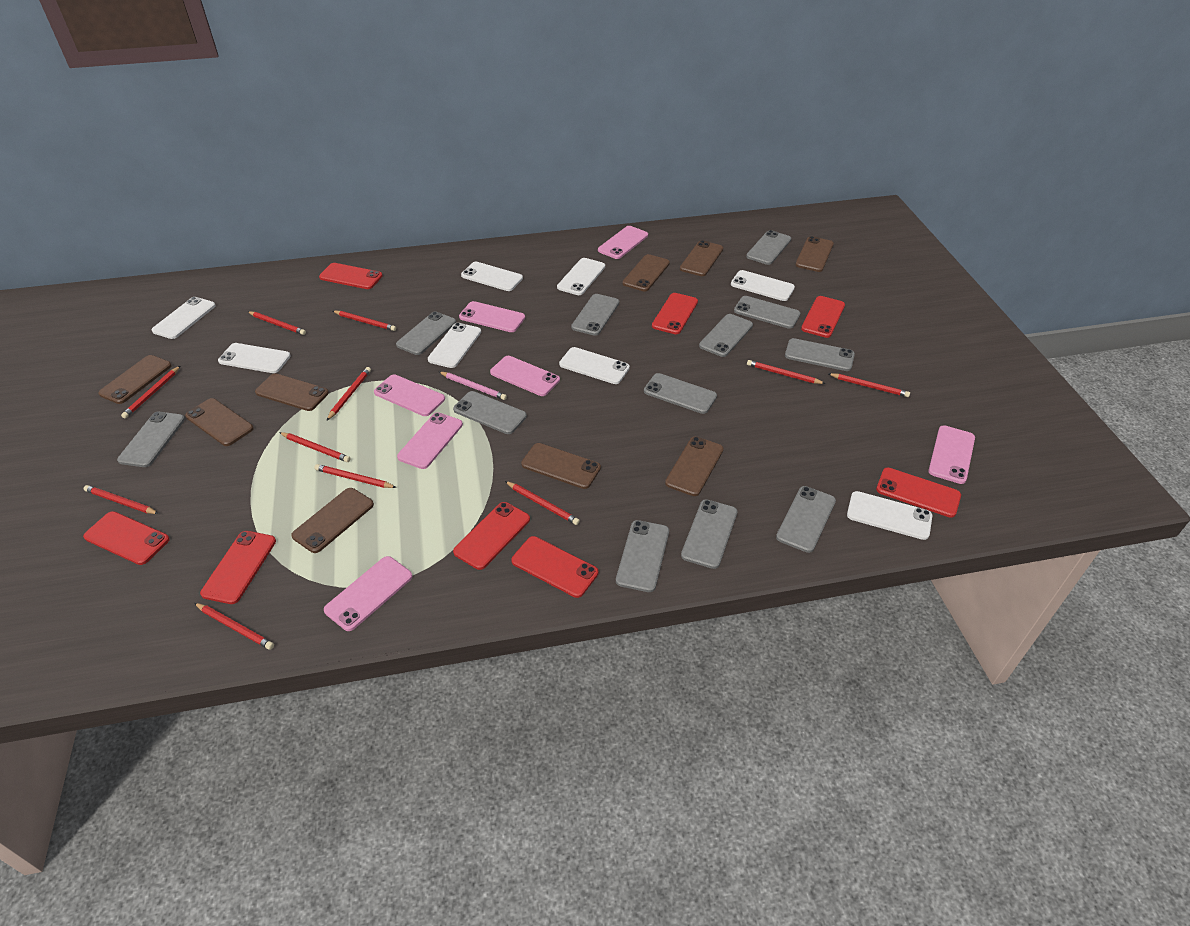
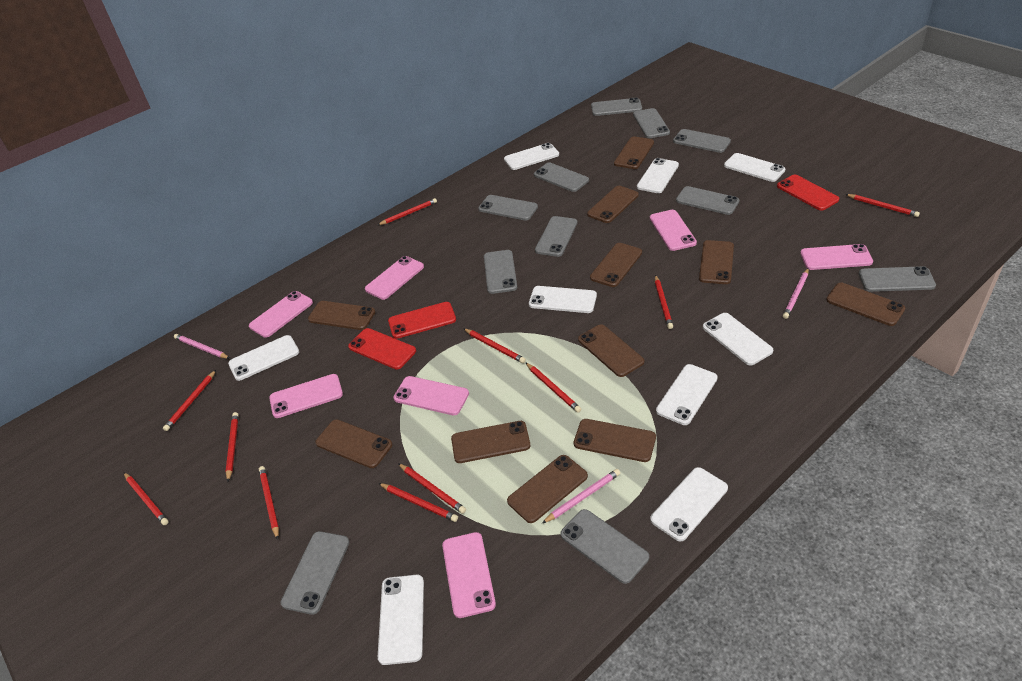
brown phone: 9 -> 11
grey phone: 12 -> 11
pink pencil: 1 -> 3
red phone: 8 -> 3
white phone: 8 -> 9

